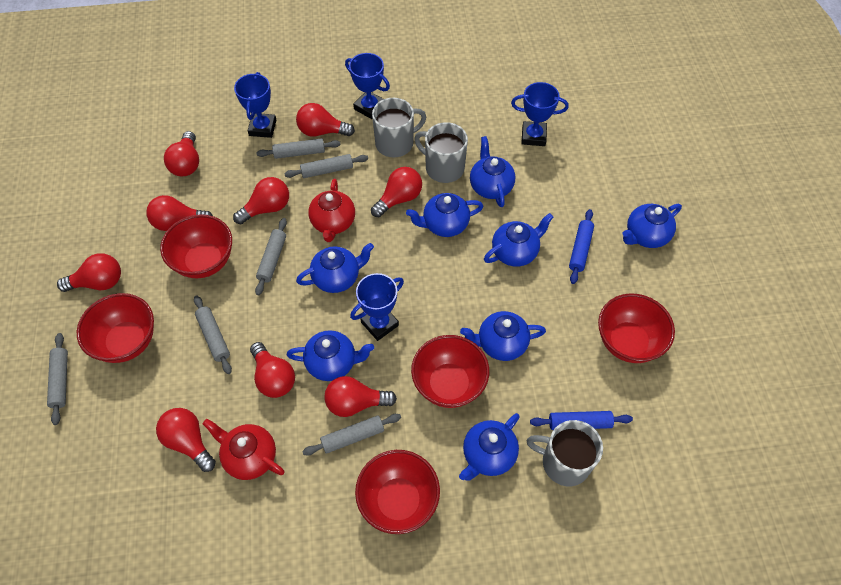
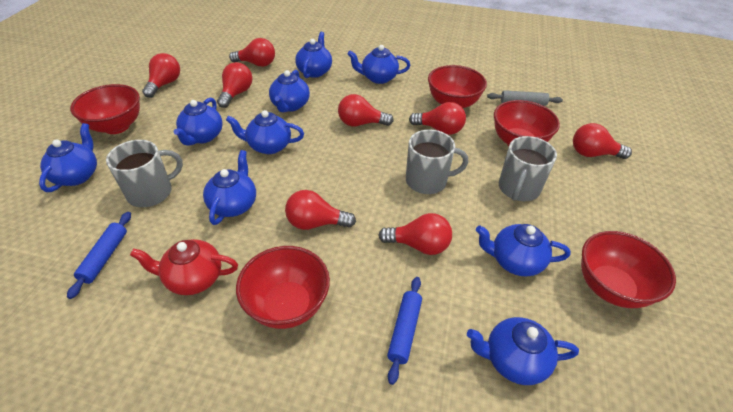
blue teapot: 8 -> 9
blue trophy: 4 -> 0
grey rolling pin: 6 -> 1
red light bulb: 9 -> 8
red teapot: 2 -> 1

